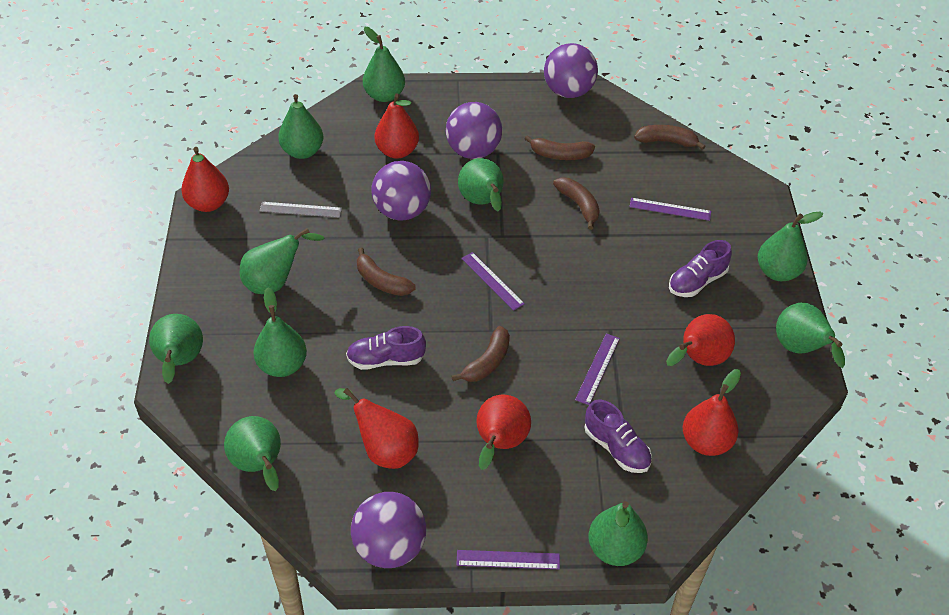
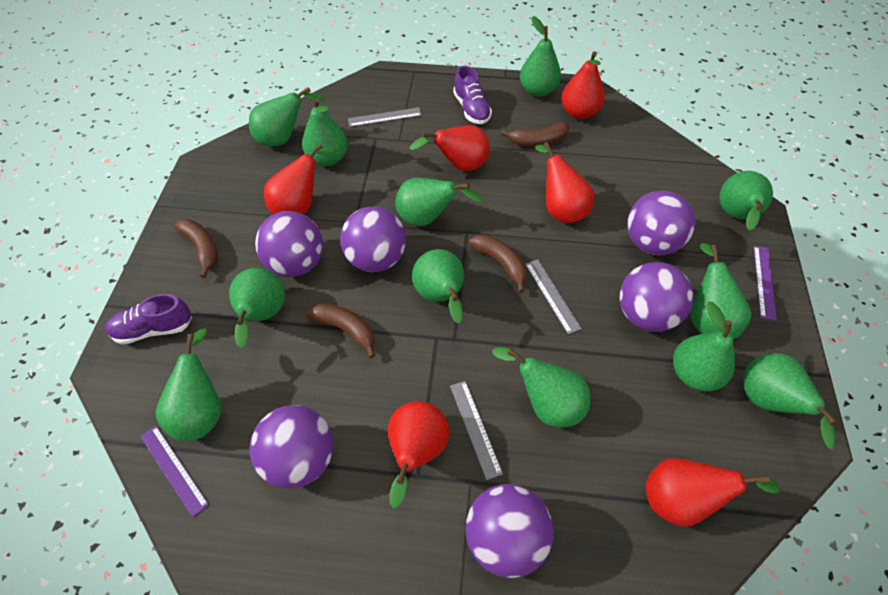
brown banana: 5 -> 4
green pear: 10 -> 12
grey ruler: 1 -> 3
purple ball: 4 -> 6
purple ruler: 4 -> 2
purple shoe: 3 -> 2

